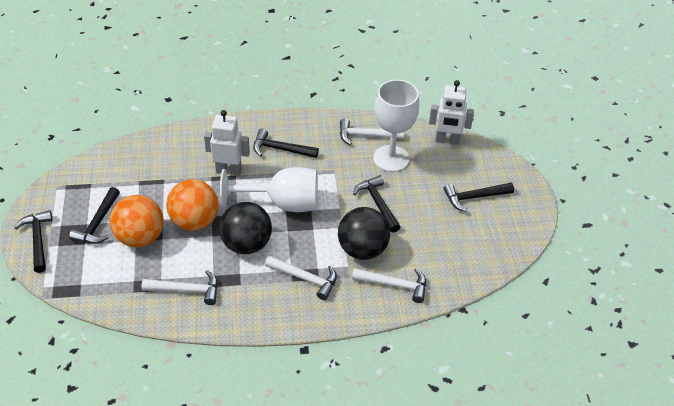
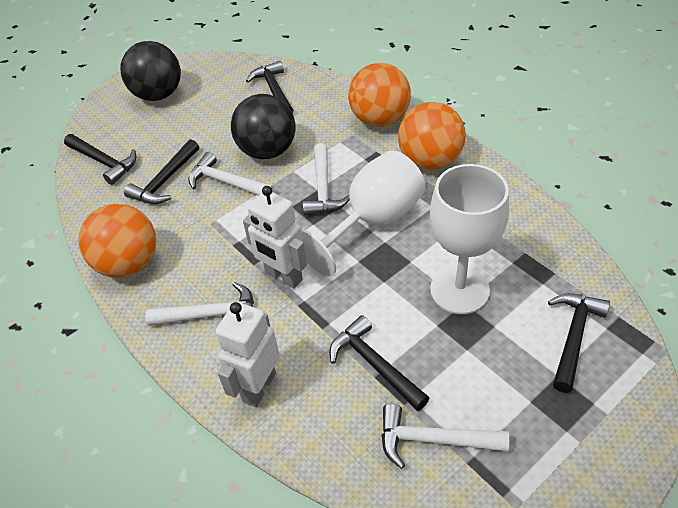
orange ball: 2 -> 3

